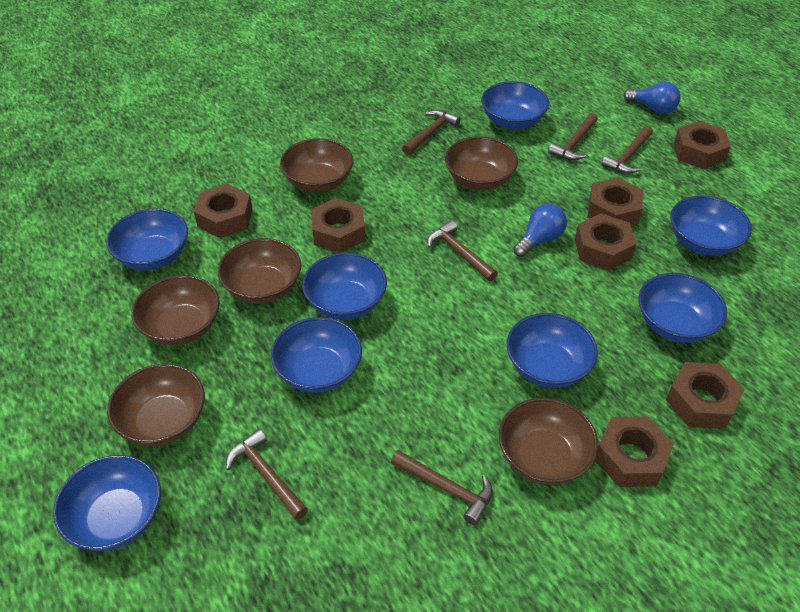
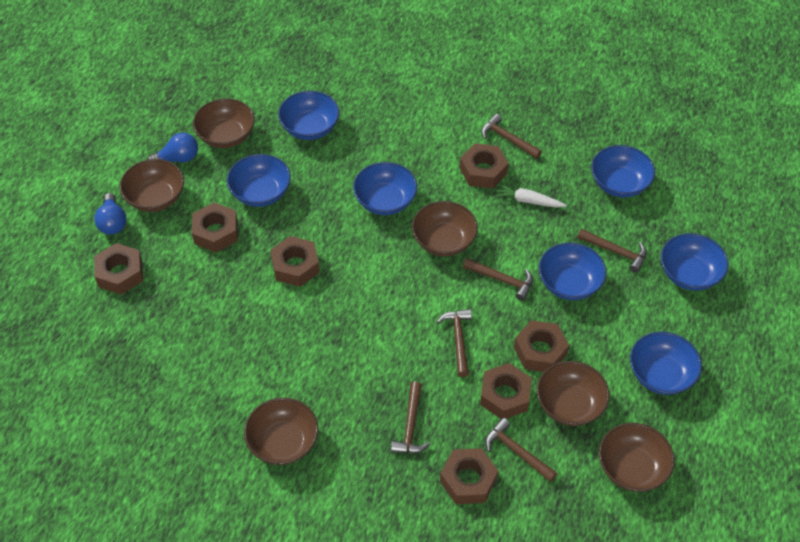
blue bowl: 8 -> 7
white carrot: 0 -> 1

